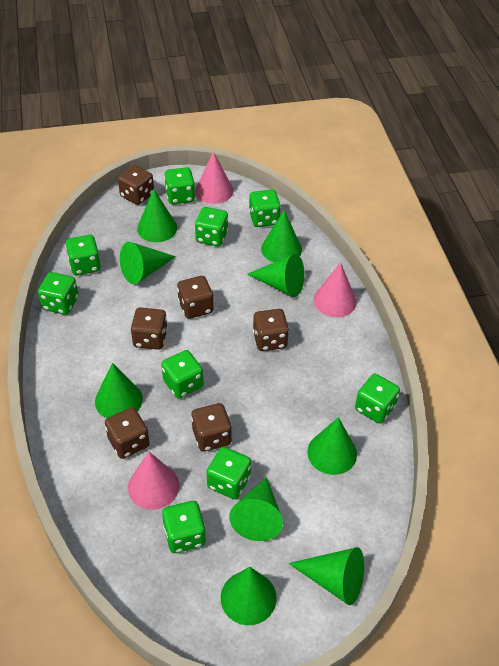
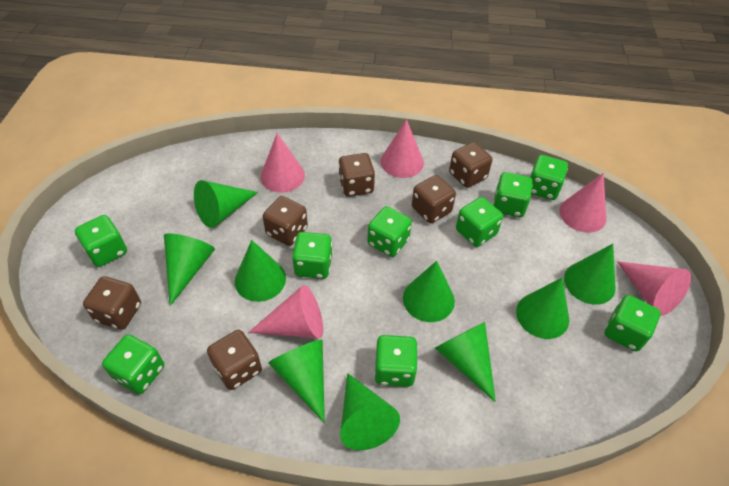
pink cone: 3 -> 5

